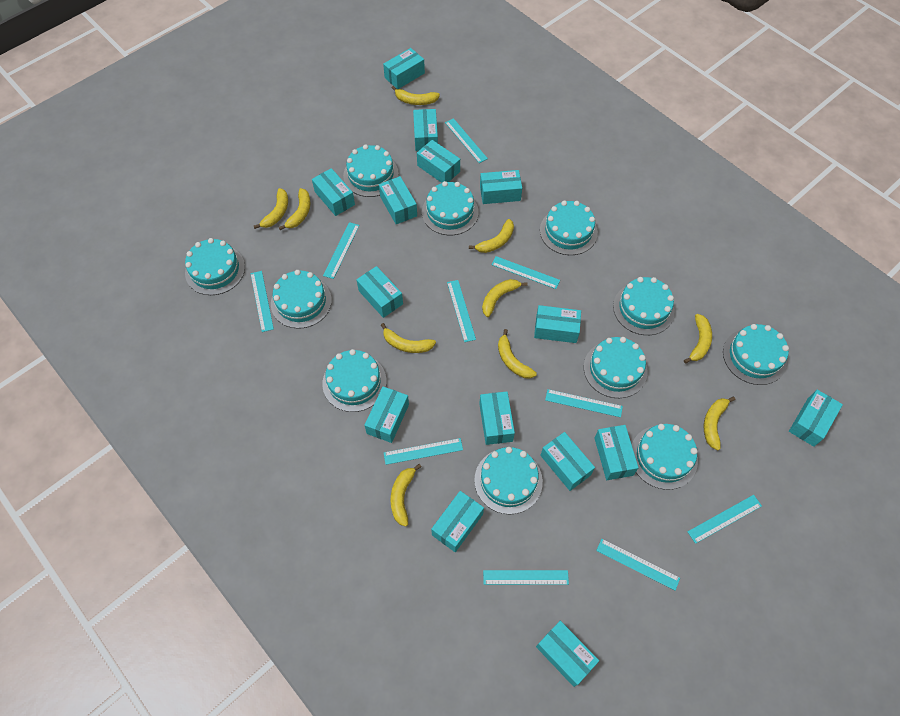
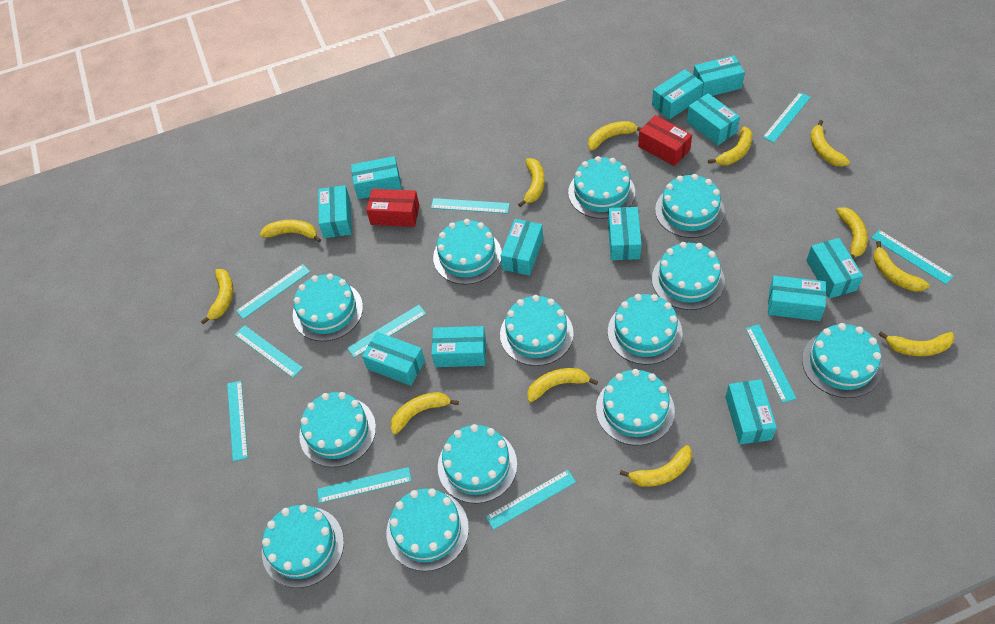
red box: 0 -> 2
turquoise box: 15 -> 12
turquoise cake: 11 -> 13
yellow banana: 10 -> 12

